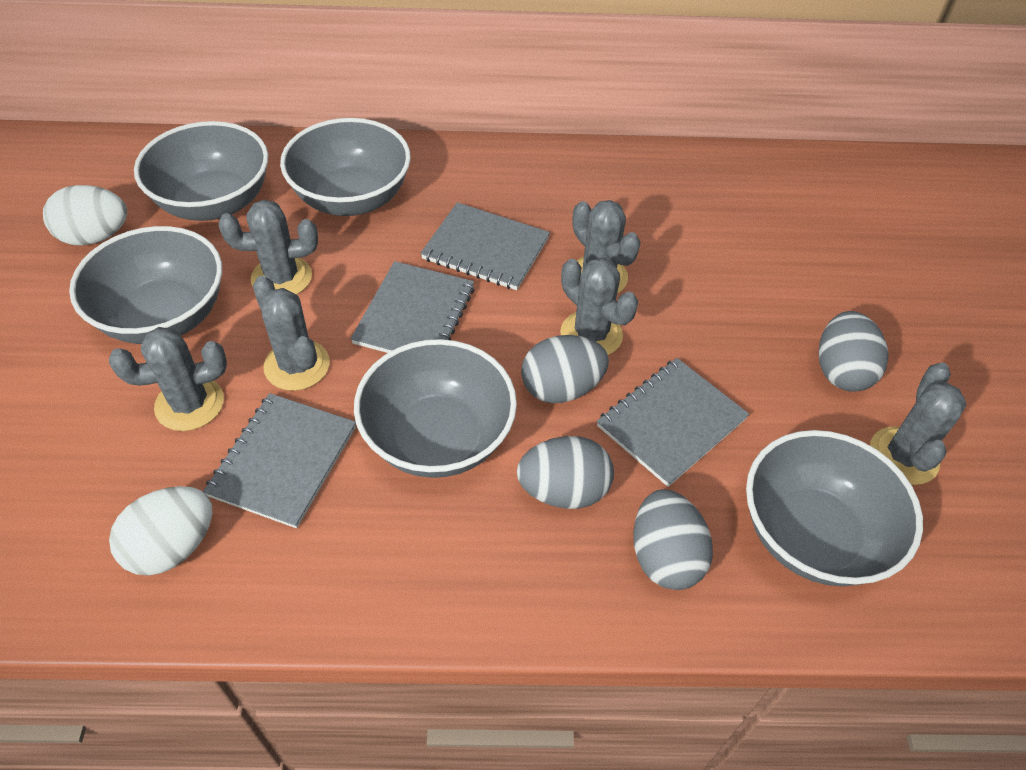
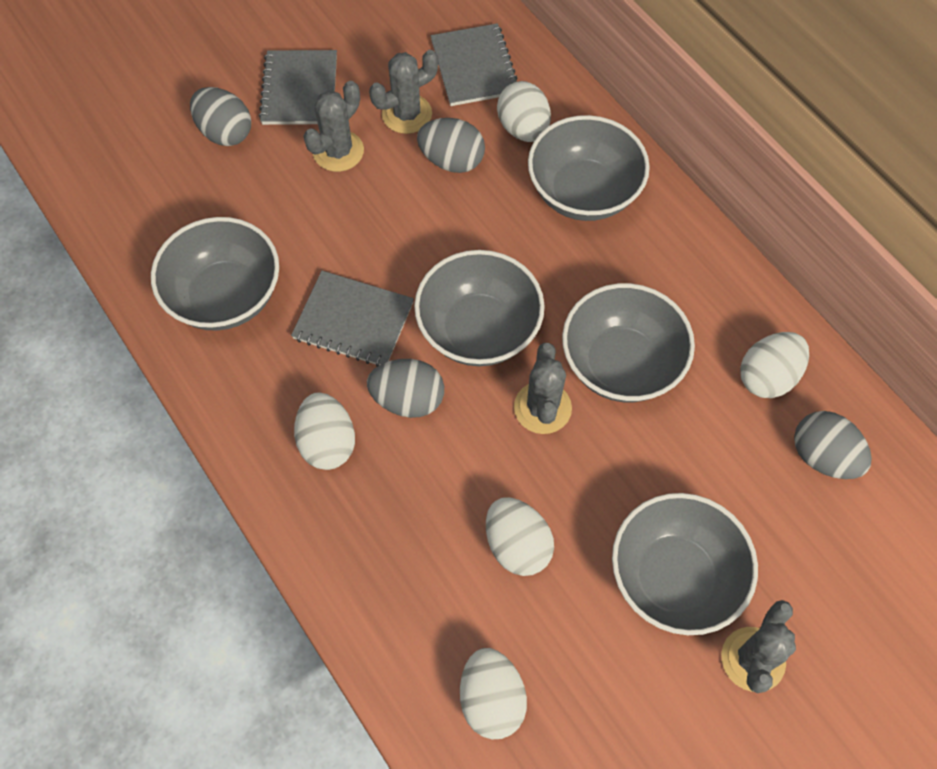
grey cactus: 6 -> 4
grey notebook: 4 -> 3
white egg: 2 -> 5

